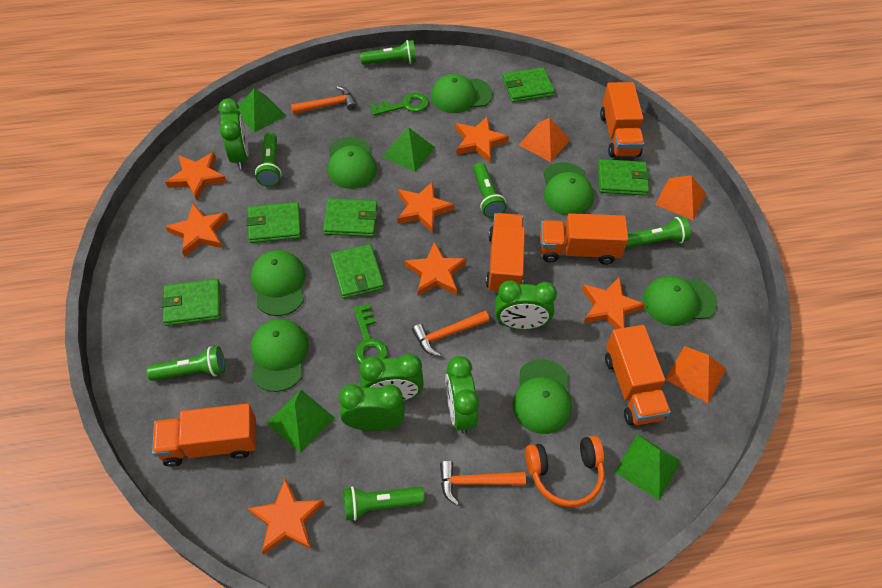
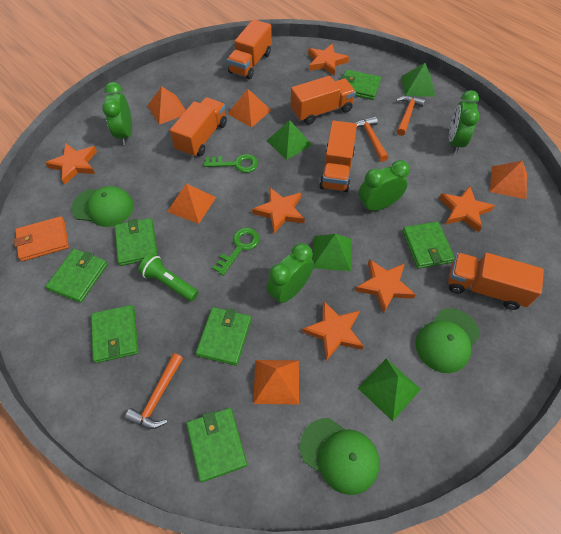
green cap: 7 -> 3
green clock: 5 -> 4
green flashlight: 6 -> 1
green wallet: 6 -> 7
orange headphones: 1 -> 0
orange pyramid: 3 -> 5
orange star: 7 -> 6
orange wallet: 0 -> 1

